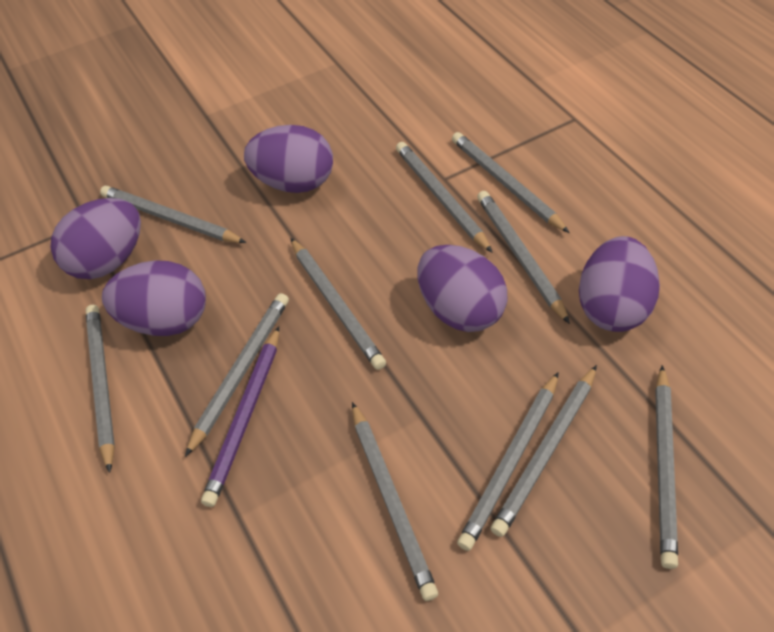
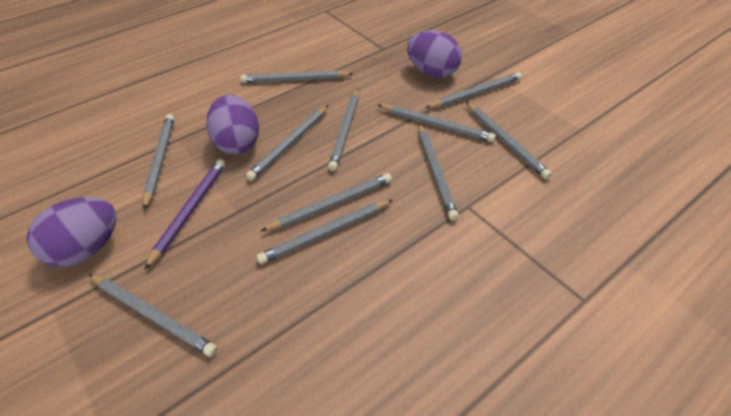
purple egg: 5 -> 3

